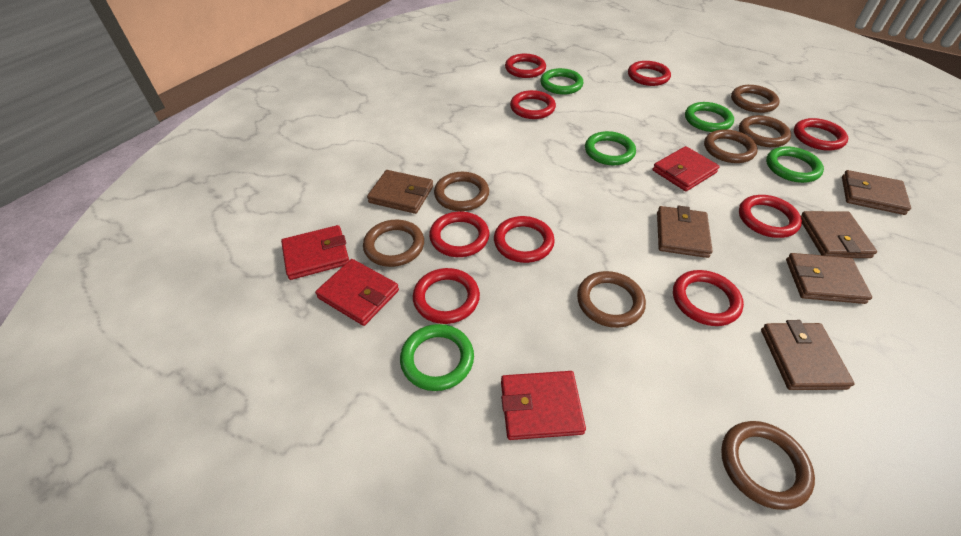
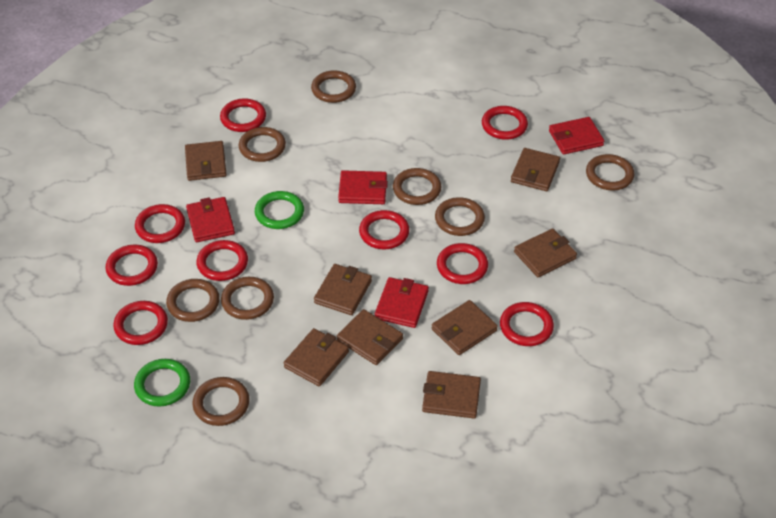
brown ring: 7 -> 8
brown wallet: 6 -> 8
green ring: 5 -> 2

